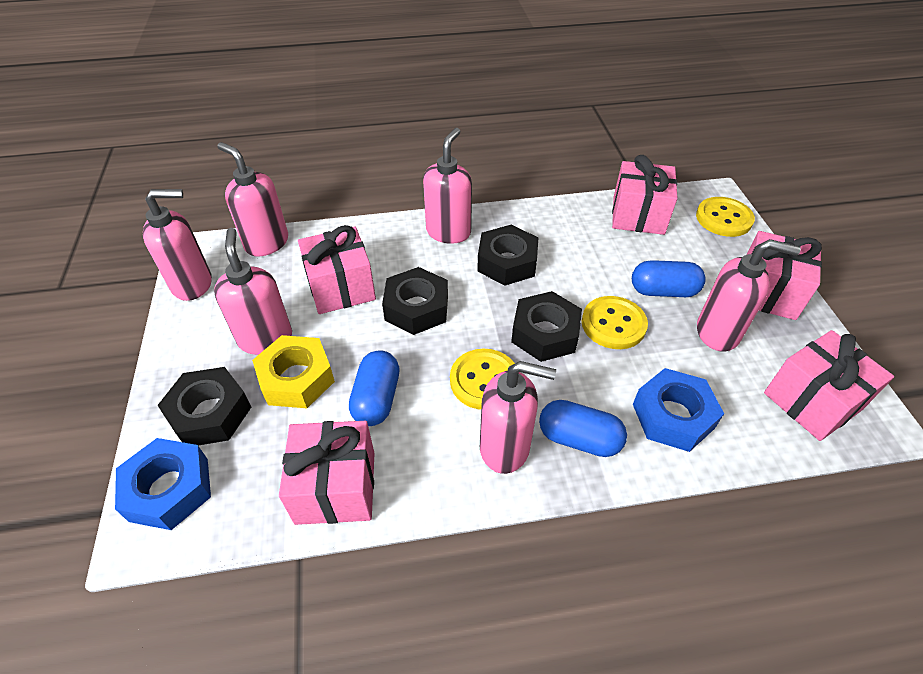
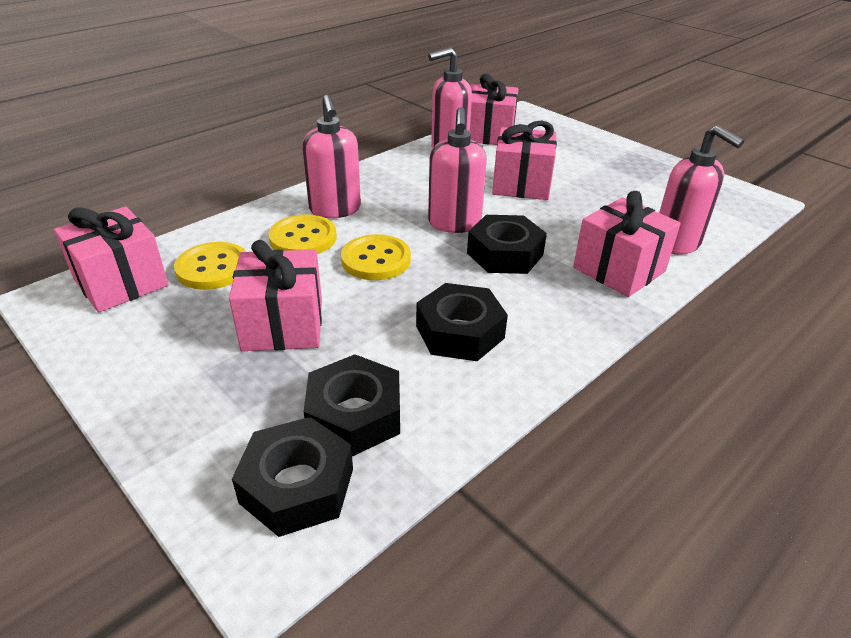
blue capsule: 3 -> 0
blue nut: 2 -> 0
pink soap dispenser: 6 -> 4
yellow nut: 1 -> 0

